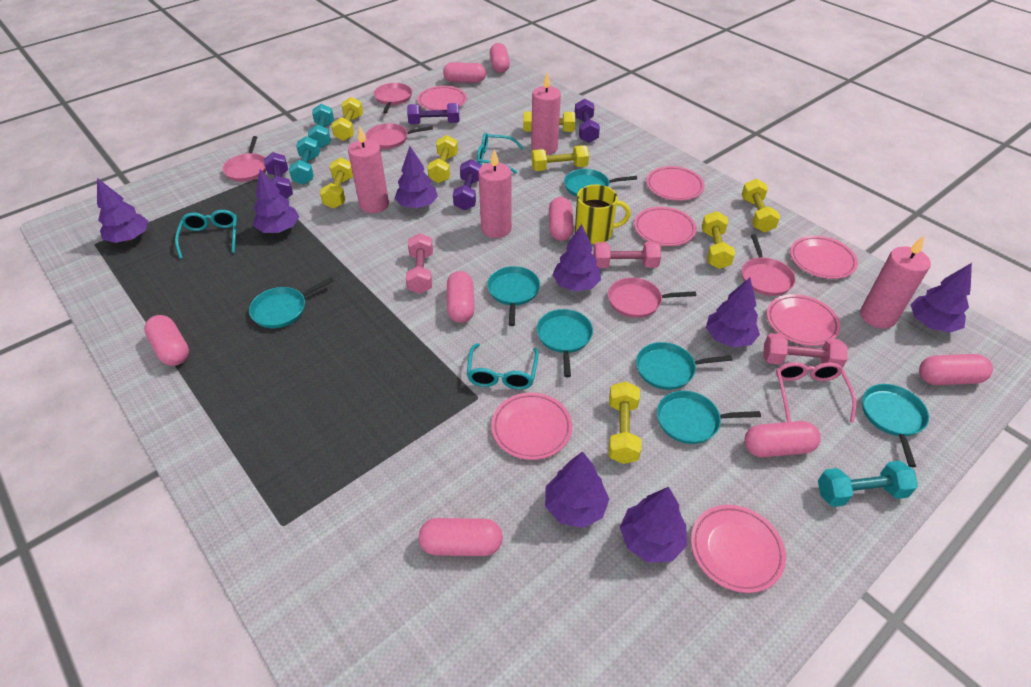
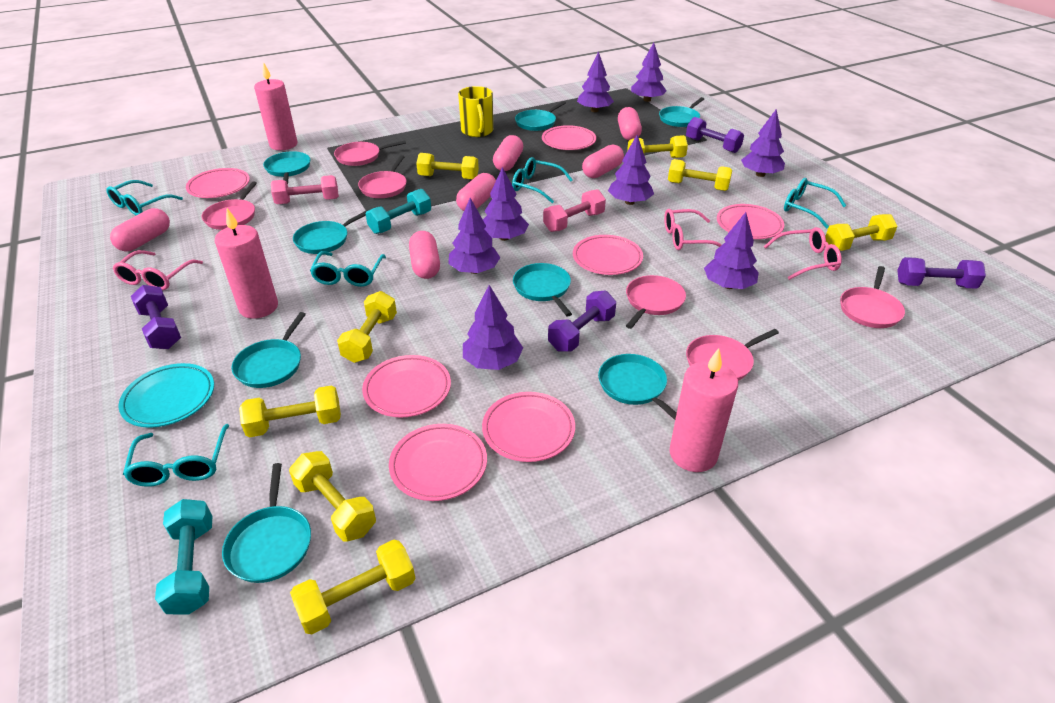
pink candle: 4 -> 3
pink capsule: 8 -> 6
pink dumbbell: 3 -> 2
pink glasses: 1 -> 3
pink pan: 5 -> 6
turquoise dumbbell: 3 -> 2
turquoise glasses: 3 -> 5
turquoise pan: 7 -> 8
turquoise plate: 0 -> 1

